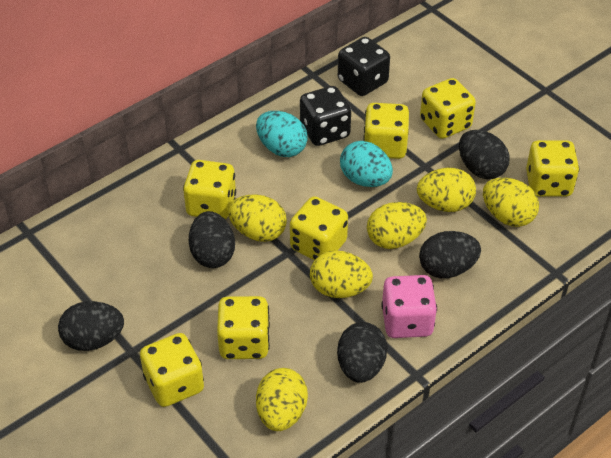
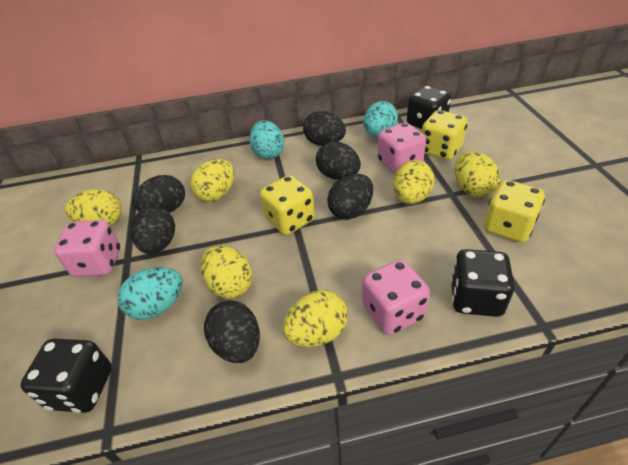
black dice: 2 -> 3
black egg: 5 -> 6
pink dice: 1 -> 3
turquoise egg: 2 -> 3
yellow dice: 7 -> 3

